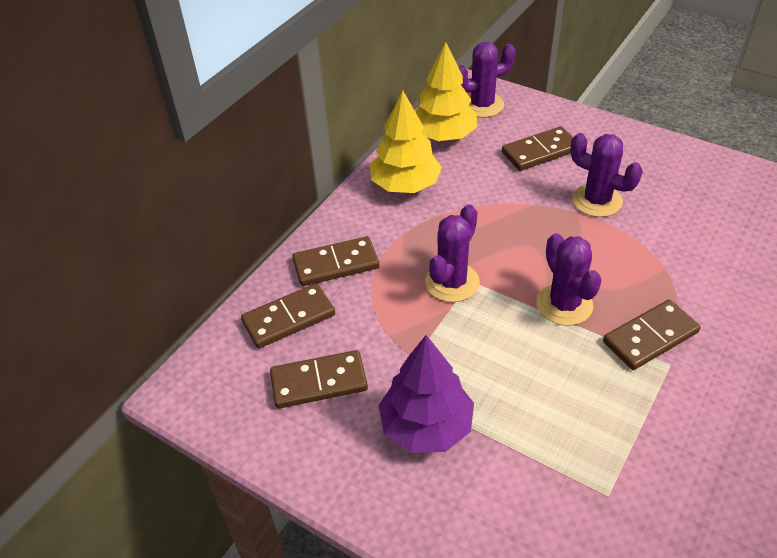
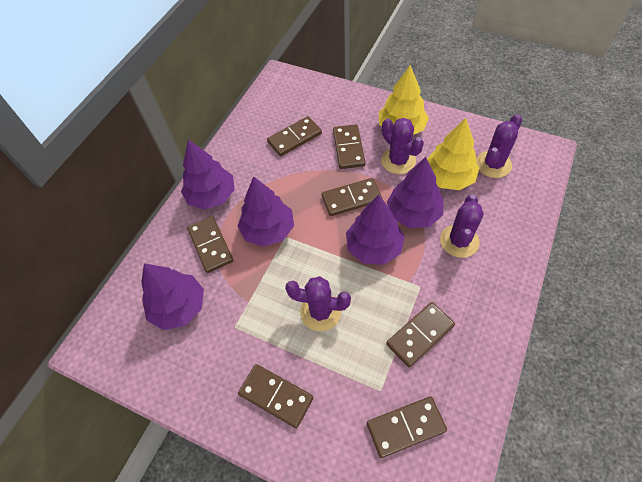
brown domino: 5 -> 7
purple tree: 1 -> 5

